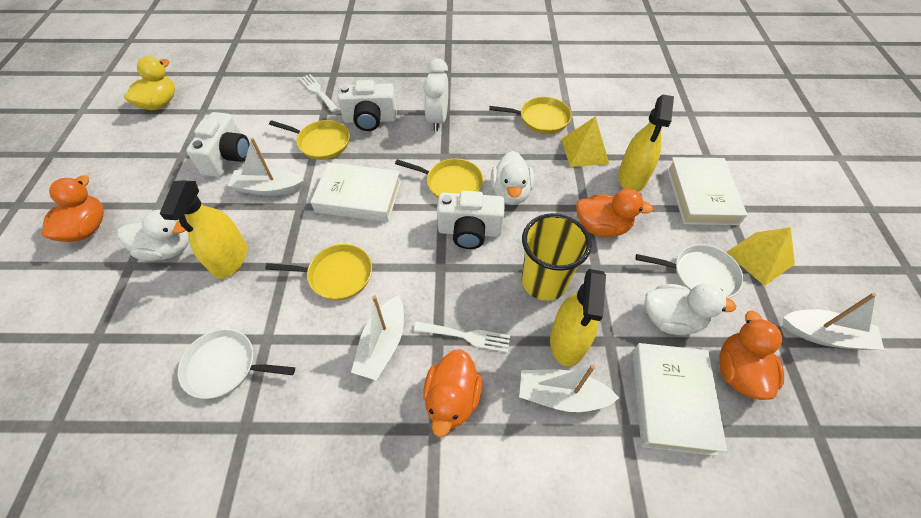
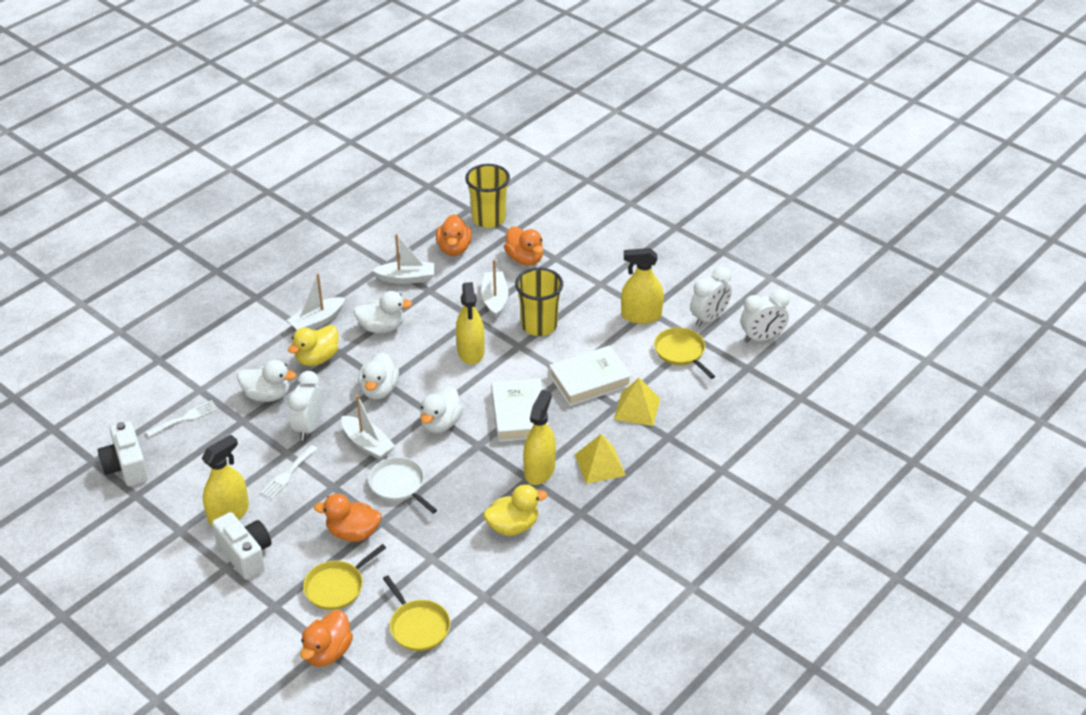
white book: 3 -> 2
white camera: 3 -> 2
white clock: 1 -> 3
white duck: 3 -> 4
white pan: 2 -> 1
yellow cup: 1 -> 2
yellow duck: 1 -> 2
yellow pan: 4 -> 3
yellow spray bottle: 3 -> 4

